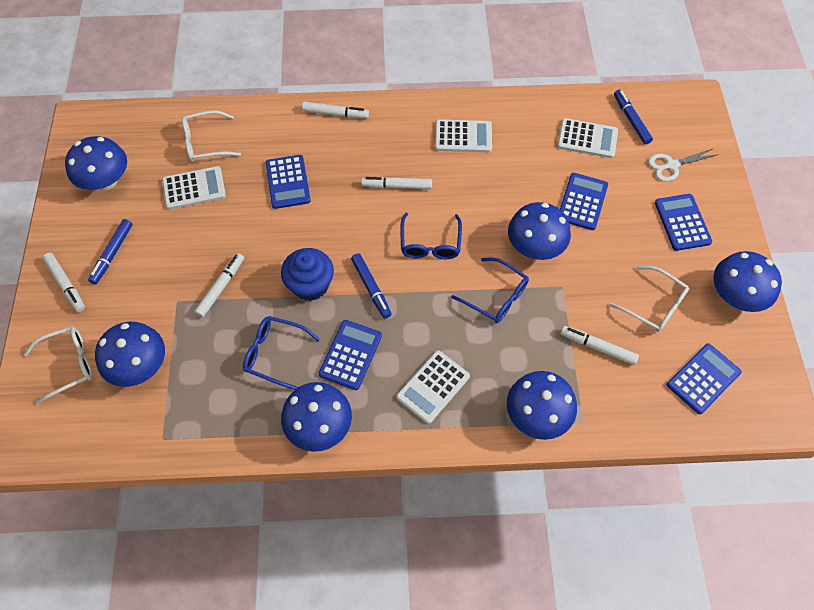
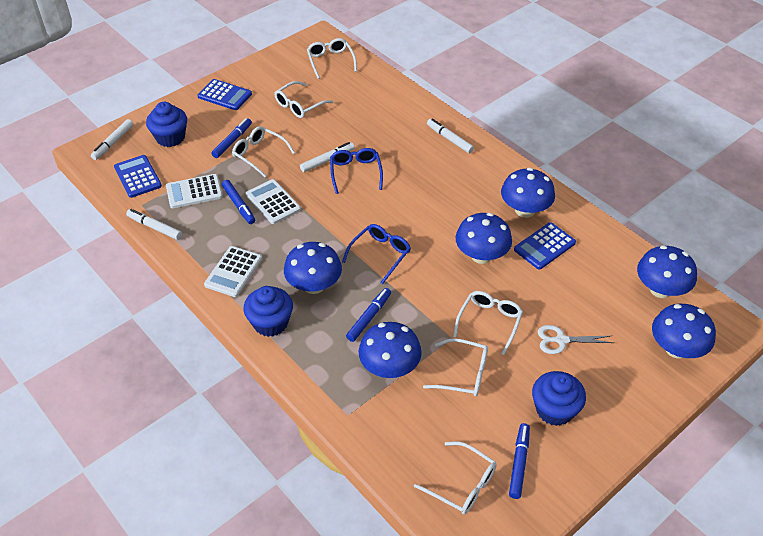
blue calculator: 5 -> 3
blue cupcake: 1 -> 3
blue glasses: 3 -> 2
blue marker: 3 -> 4
white calculator: 4 -> 3
white glasses: 3 -> 6
white marker: 5 -> 4

